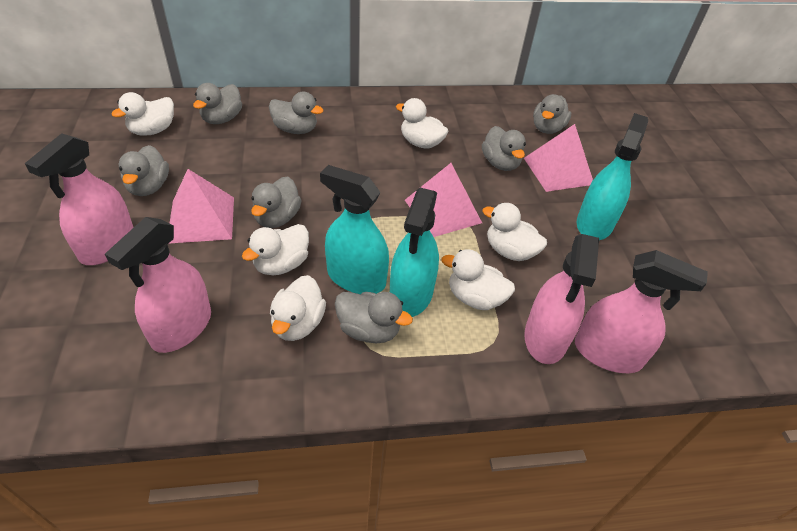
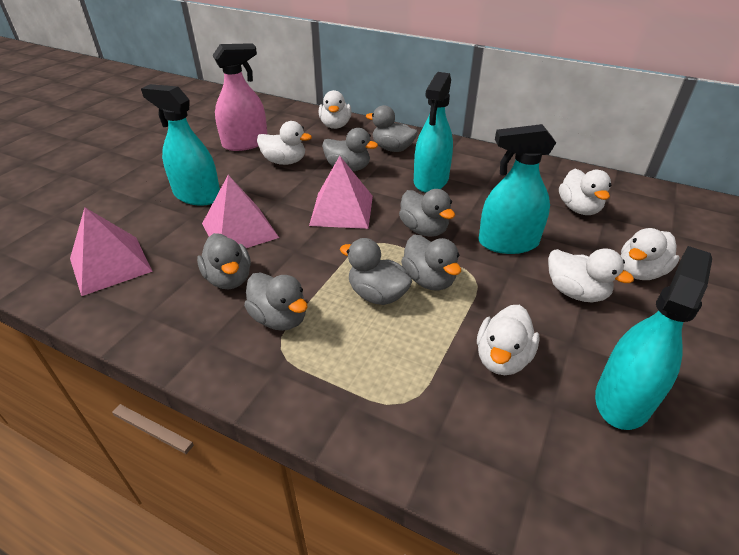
pink spray bottle: 4 -> 1
turquoise spray bottle: 3 -> 4

